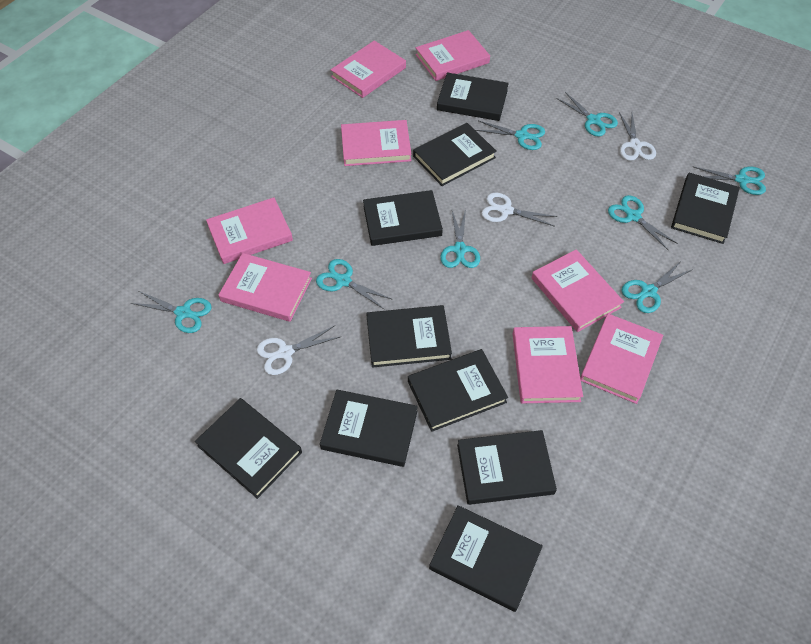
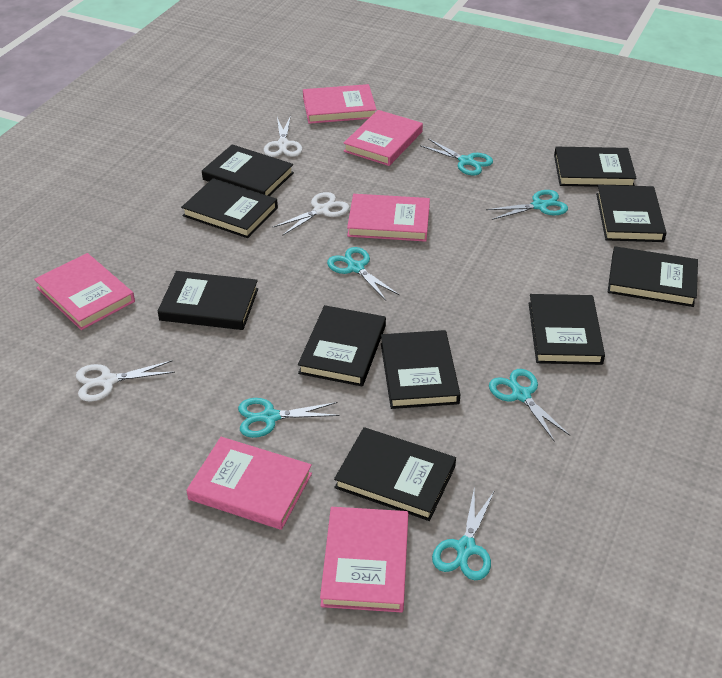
pink book: 8 -> 6
turquoise scissors: 8 -> 6

